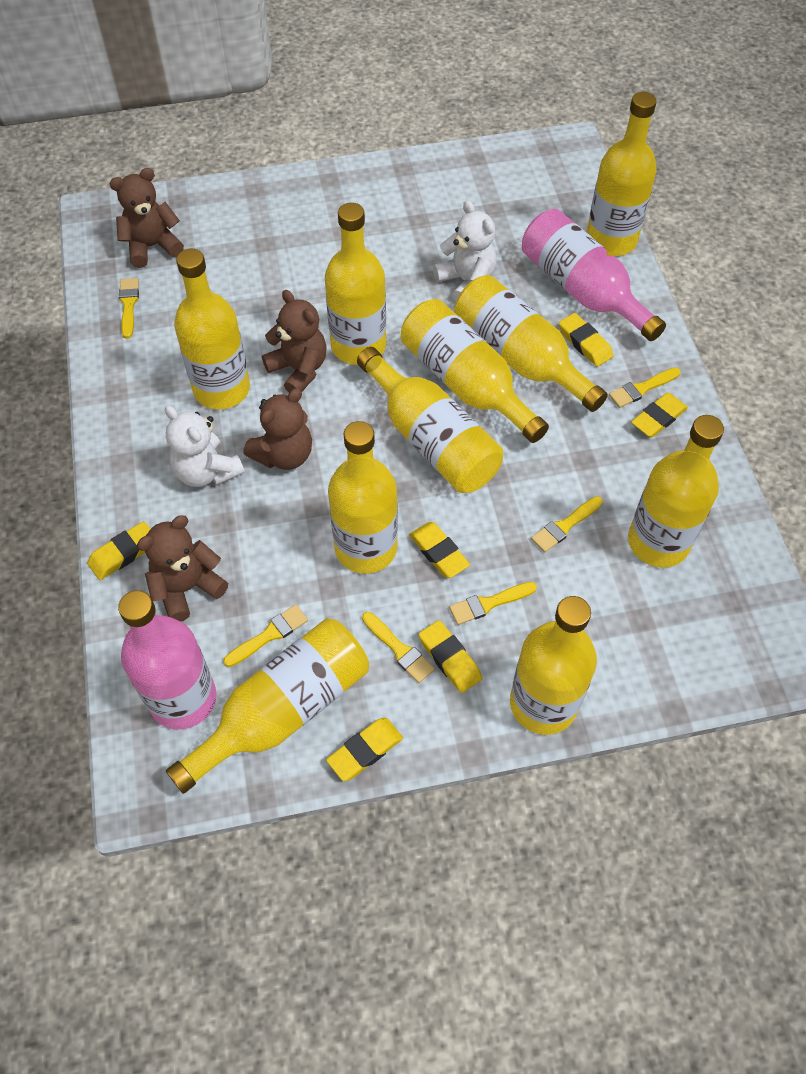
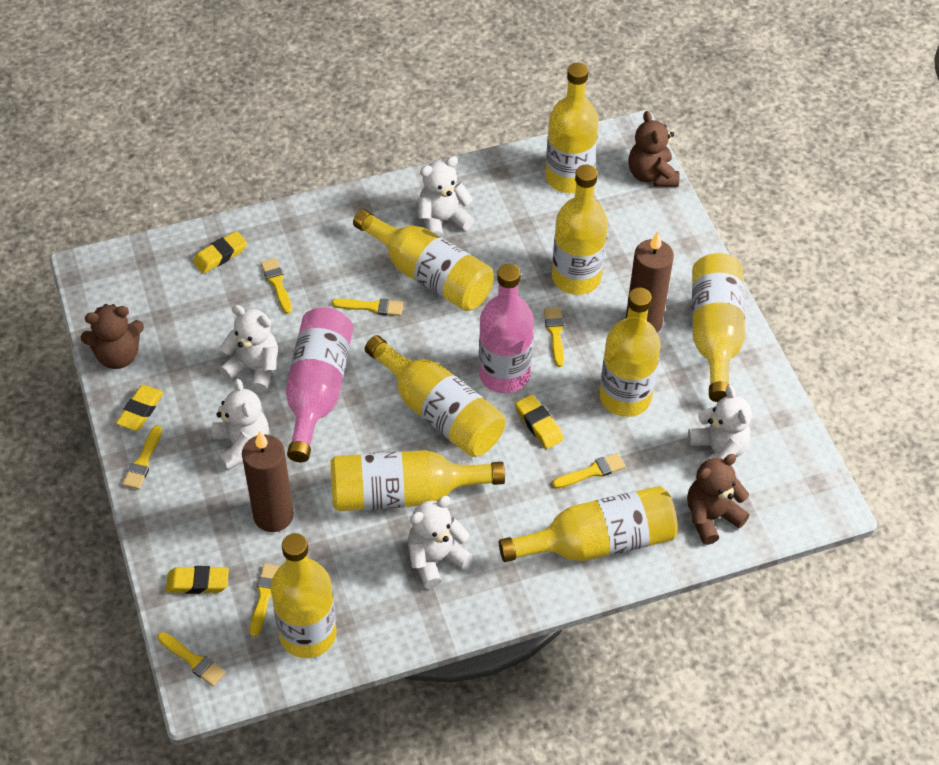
brown candle: 0 -> 2
brown teddy bear: 4 -> 3
white teddy bear: 2 -> 5
yellow bottle: 10 -> 9
yellow brush: 6 -> 7
yellow eraser: 6 -> 4

